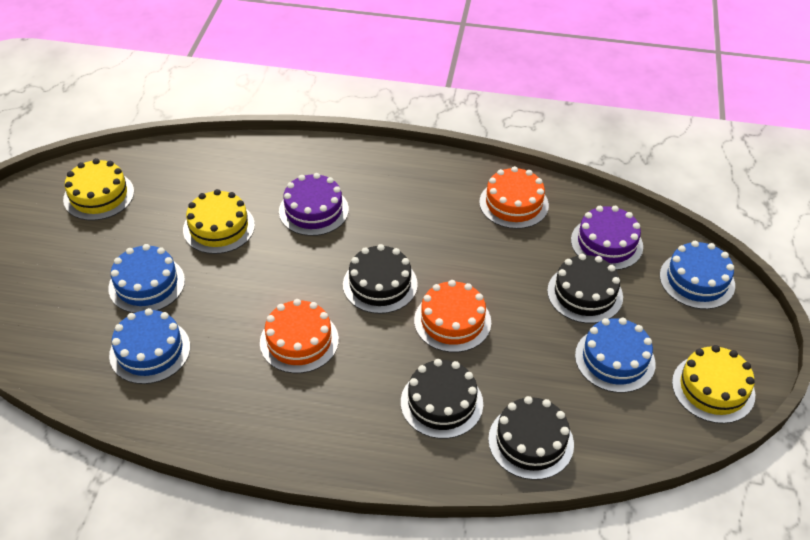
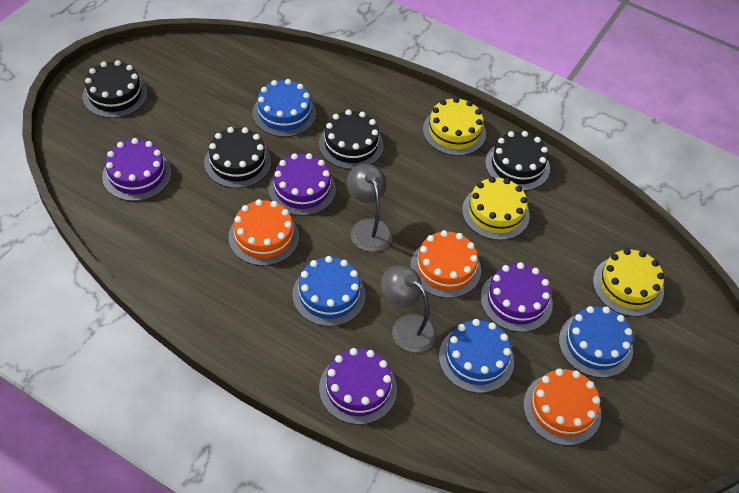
grey lamp: 0 -> 2
purple cake: 2 -> 4

